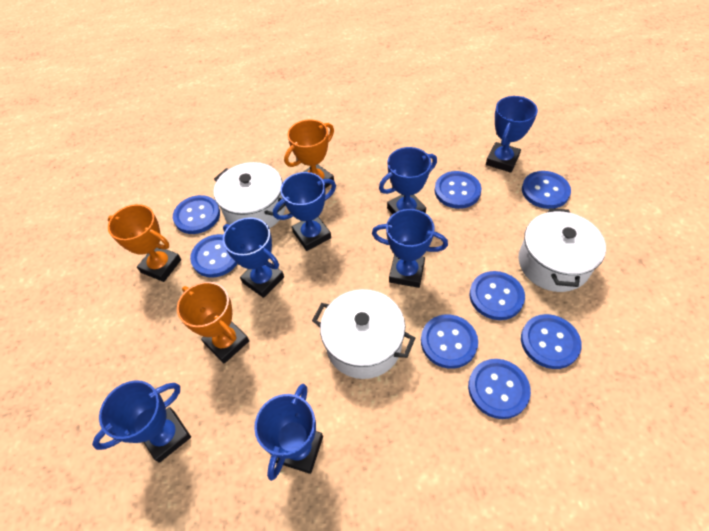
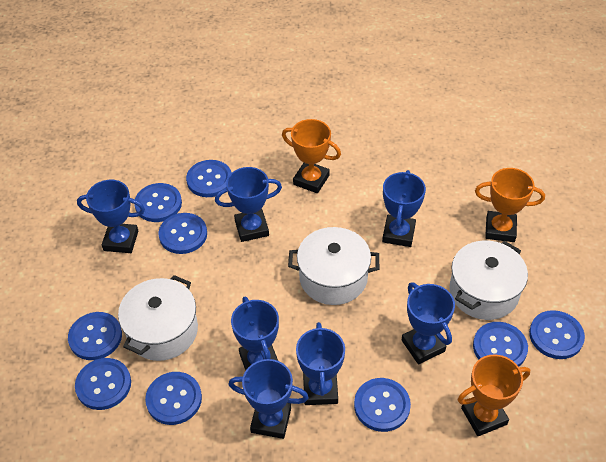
blue button: 8 -> 9

